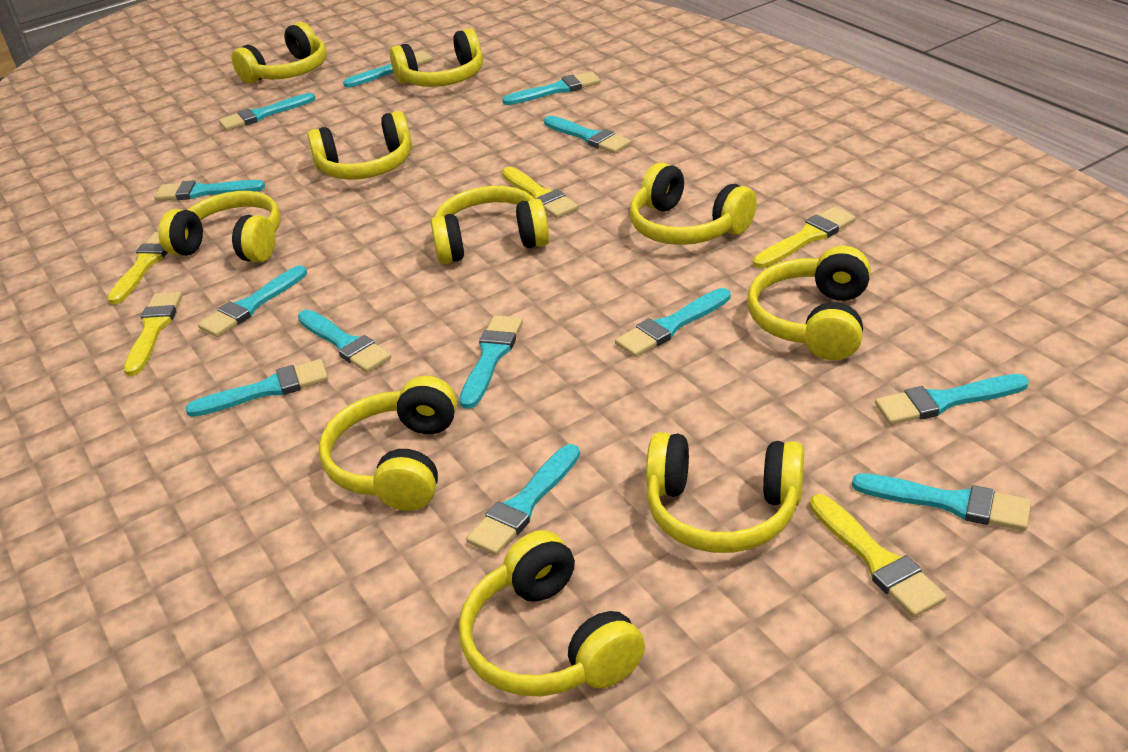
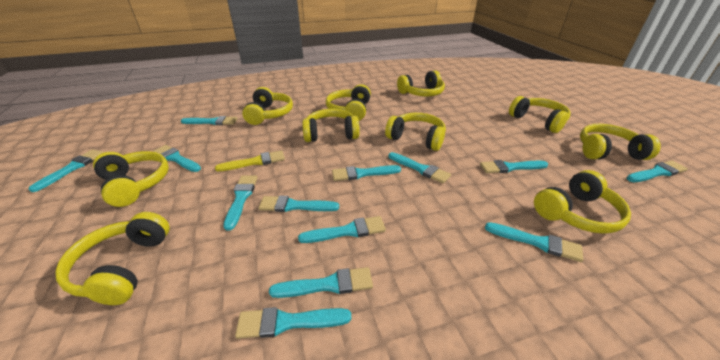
yellow brush: 5 -> 1

